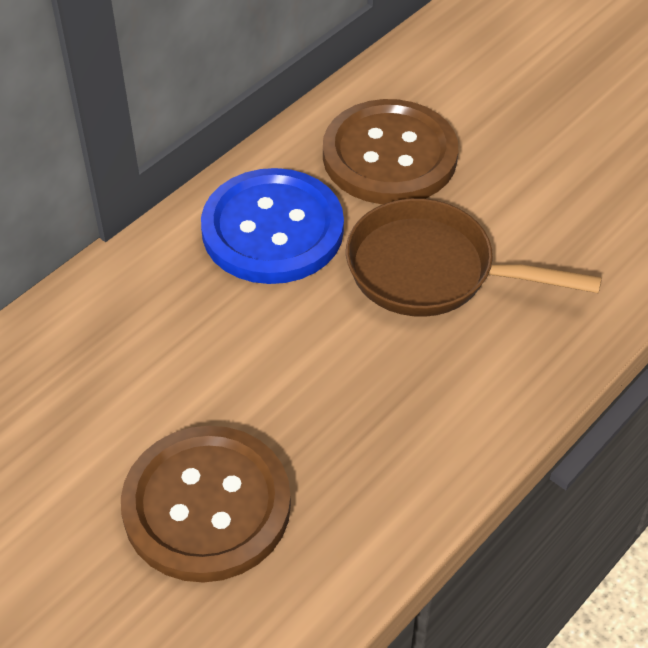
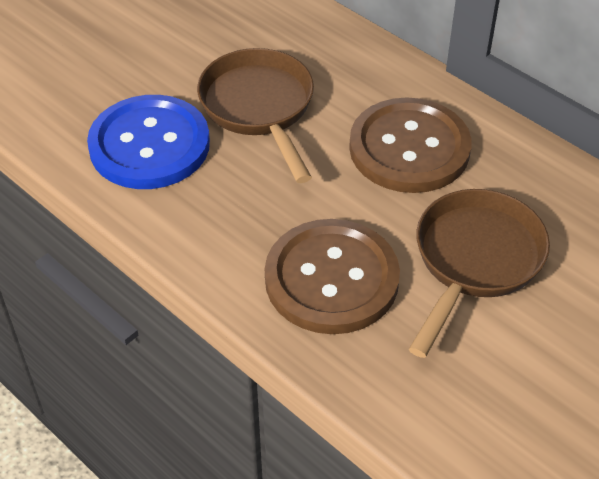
brown pan: 1 -> 2

